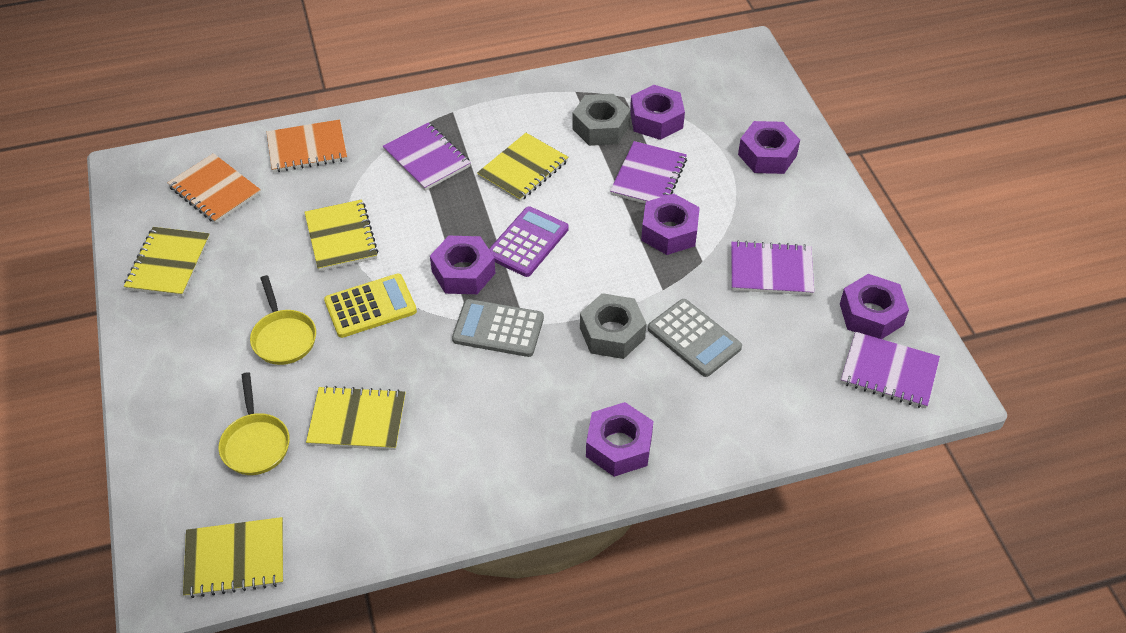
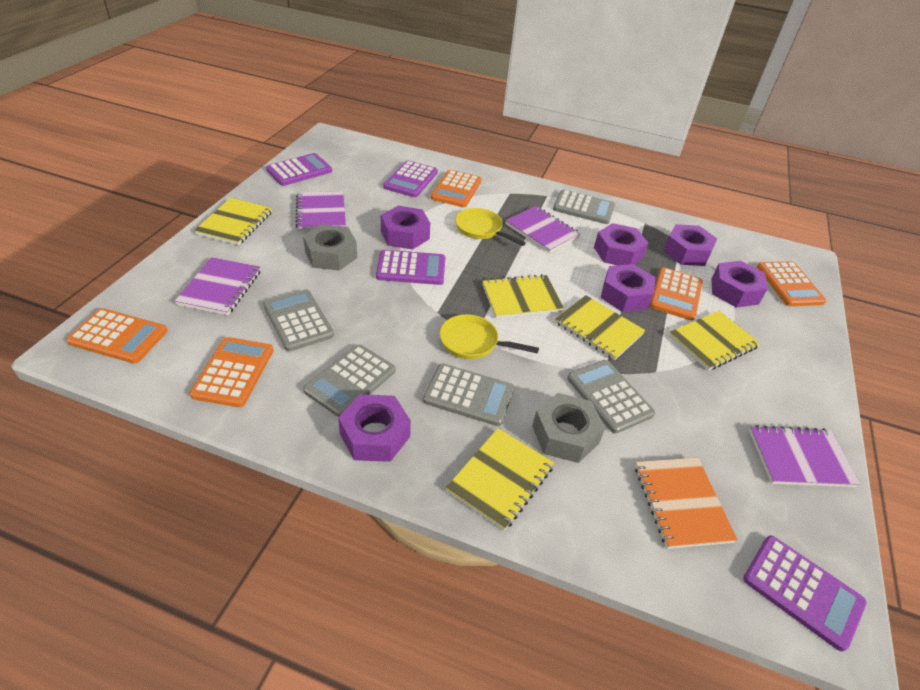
grey calculator: 2 -> 5
orange calculator: 0 -> 5
orange notebook: 2 -> 1
purple calculator: 1 -> 4
yellow calculator: 1 -> 0

